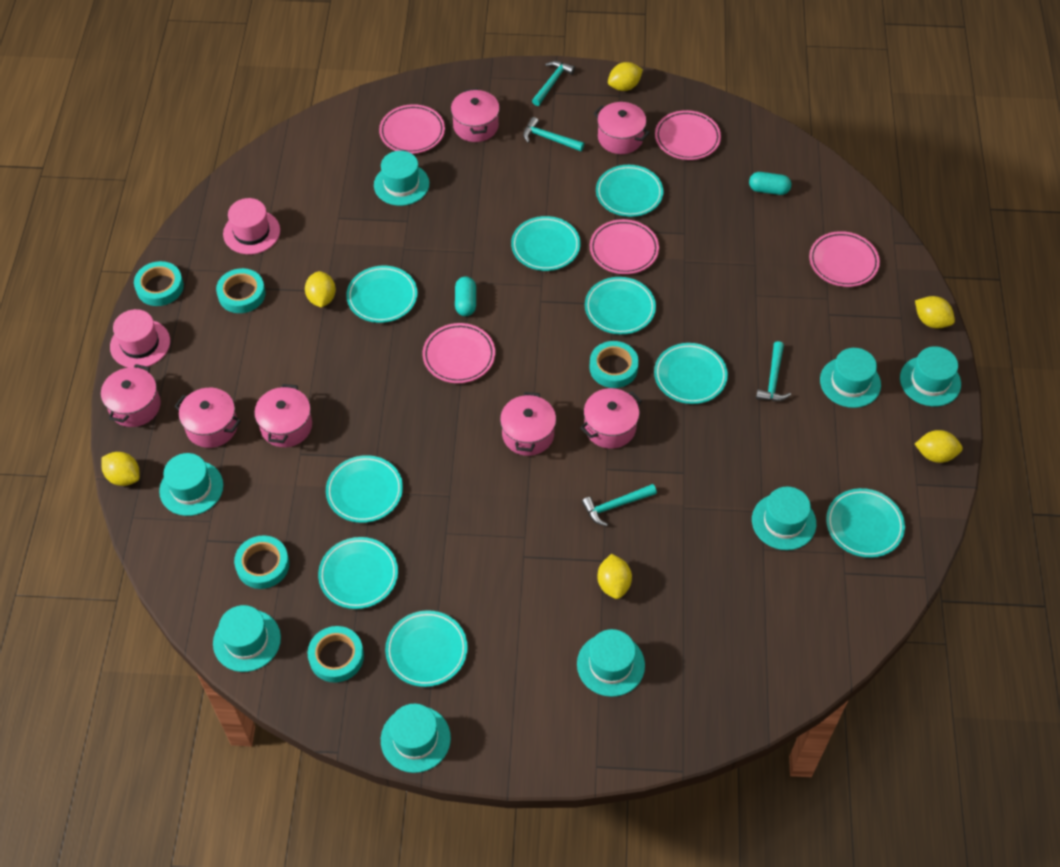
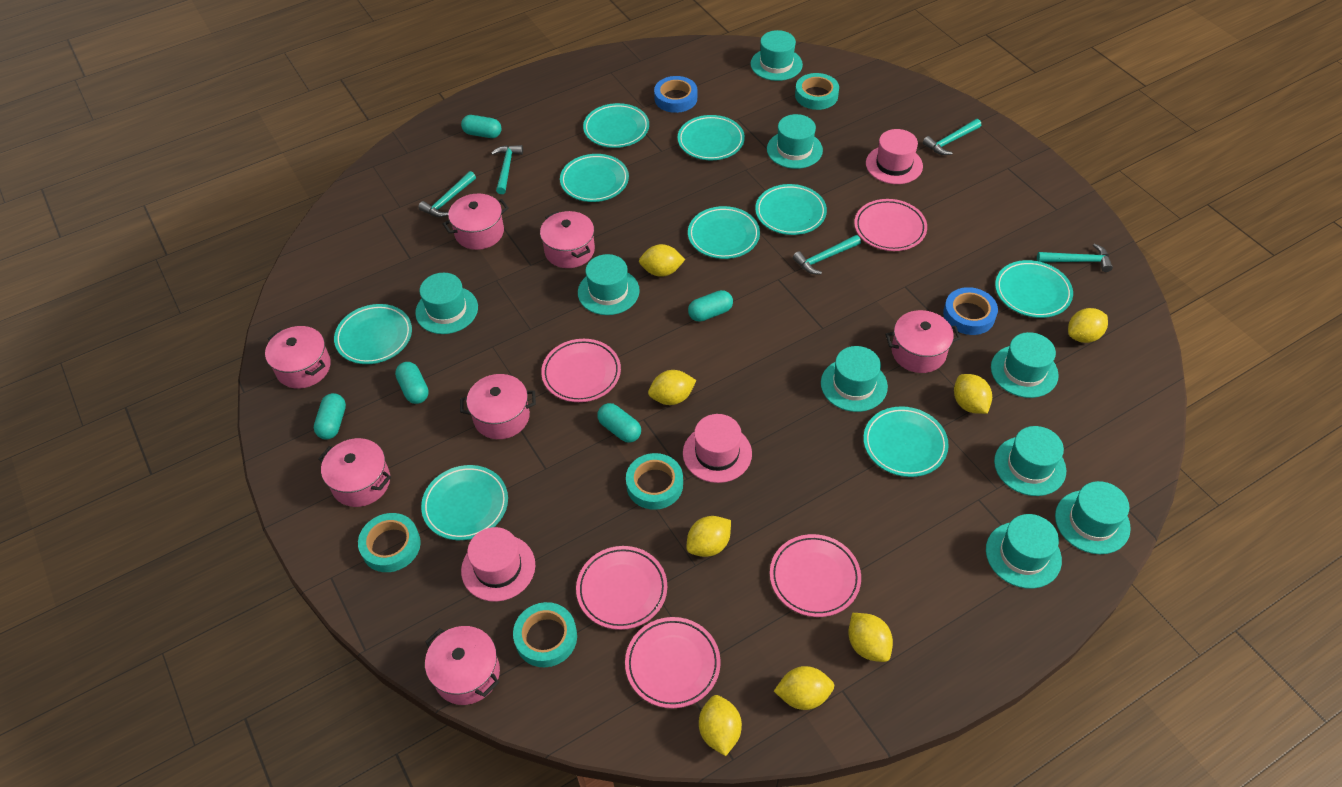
blue tape: 0 -> 2
pink hat: 2 -> 3
turquoise capsule: 2 -> 5
turquoise hammer: 4 -> 5
turquoise hat: 8 -> 9
turquoise tape: 5 -> 4
yellow lemon: 6 -> 8

